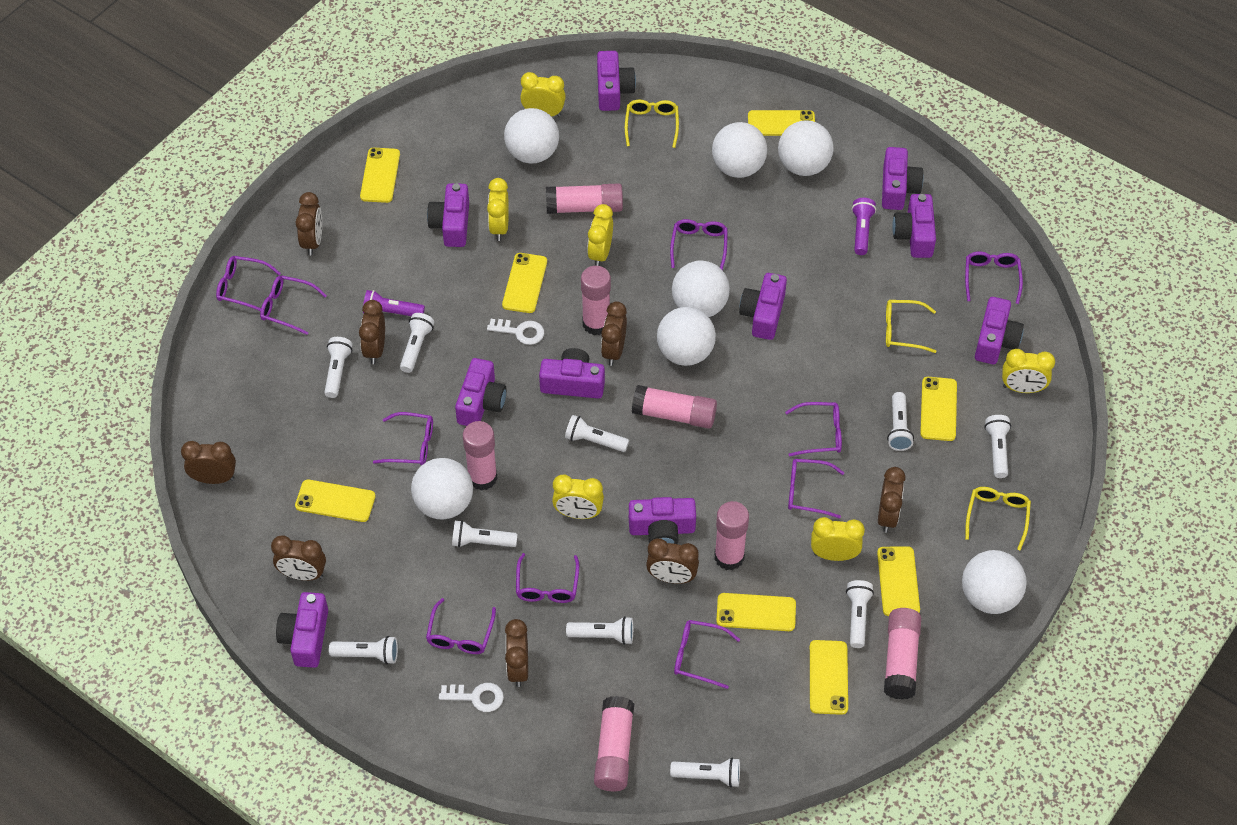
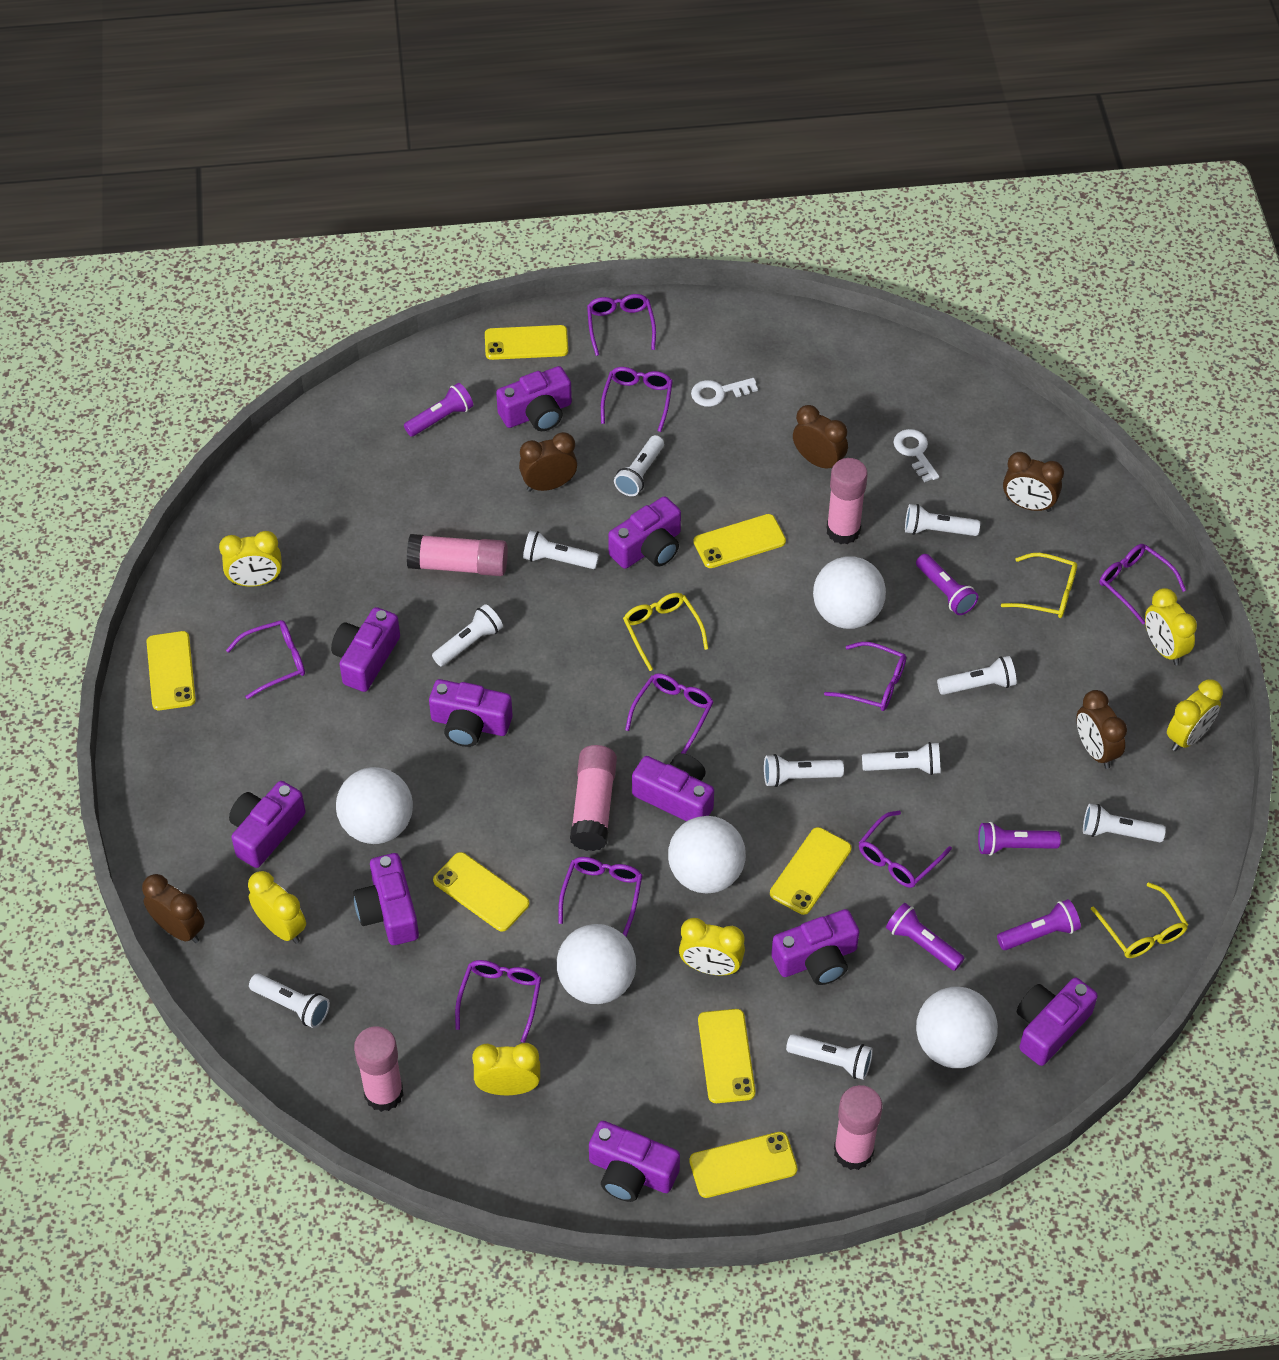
brown clock: 8 -> 5
pink glue stick: 7 -> 5
purple flashlight: 2 -> 5
purple glasses: 10 -> 9
white ball: 7 -> 5
yellow phone: 8 -> 7

